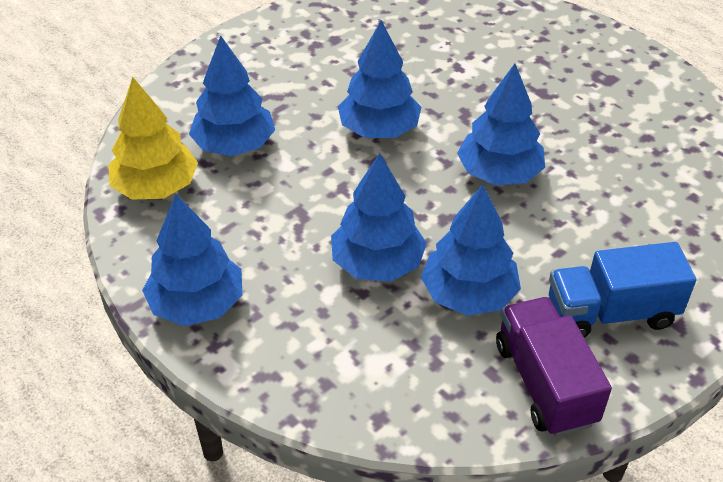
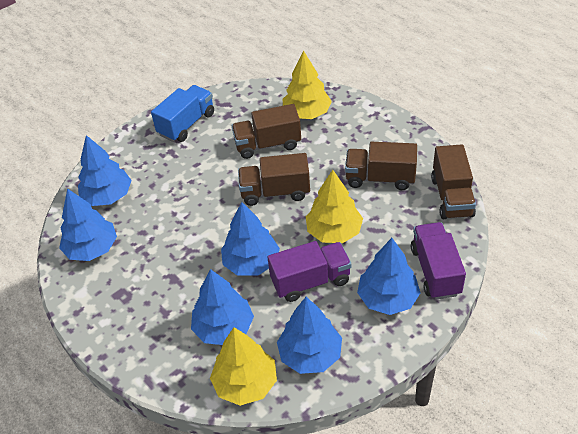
brown truck: 0 -> 4
purple truck: 1 -> 2
yellow tree: 1 -> 3

